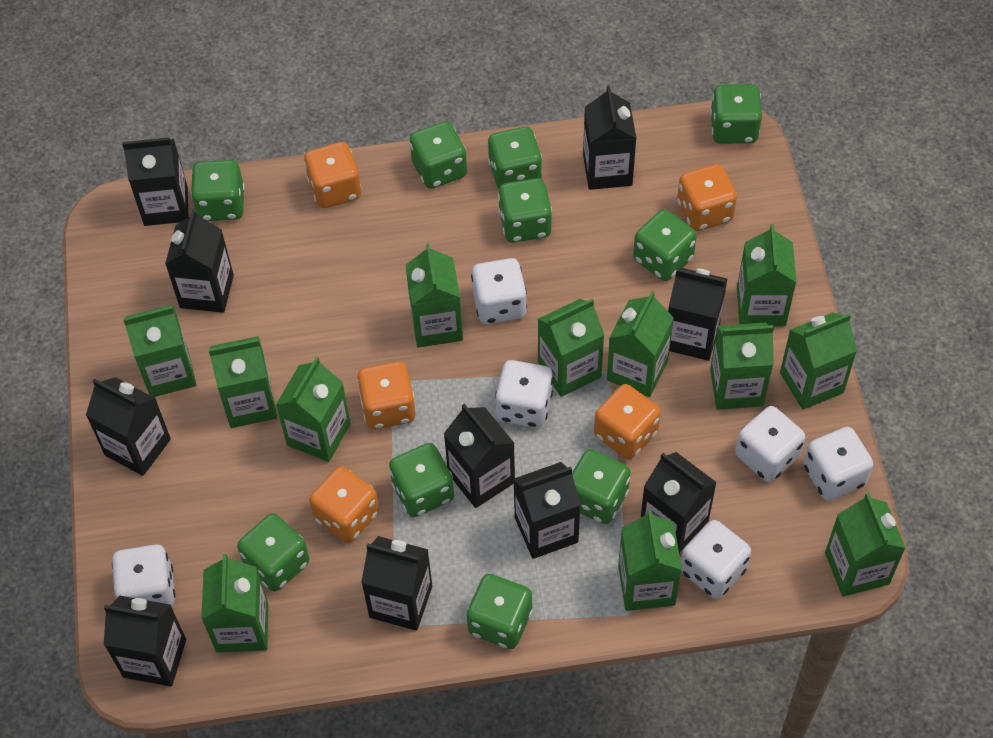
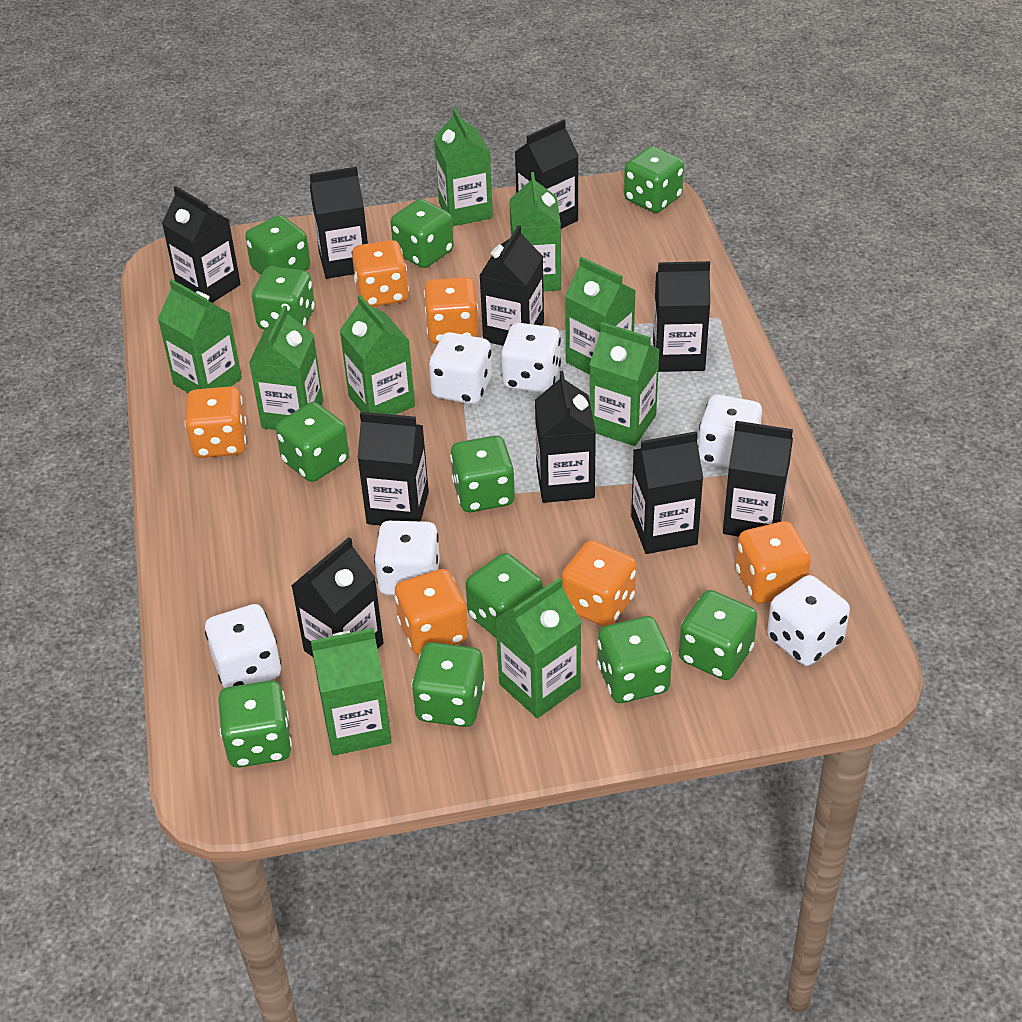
green carton: 12 -> 9
green dice: 10 -> 11
orange dice: 5 -> 6

